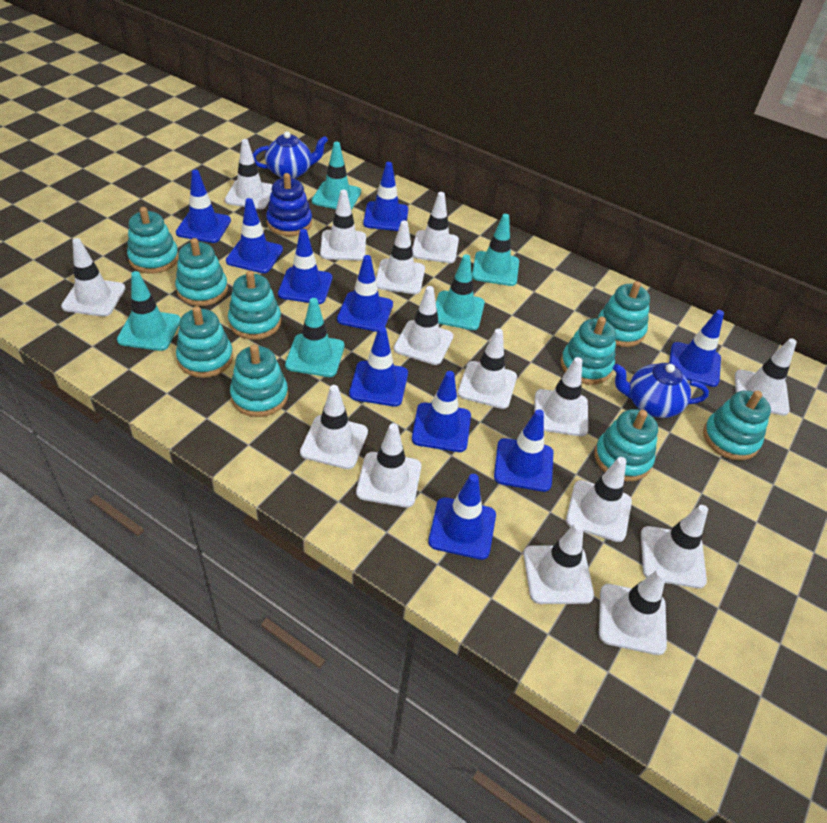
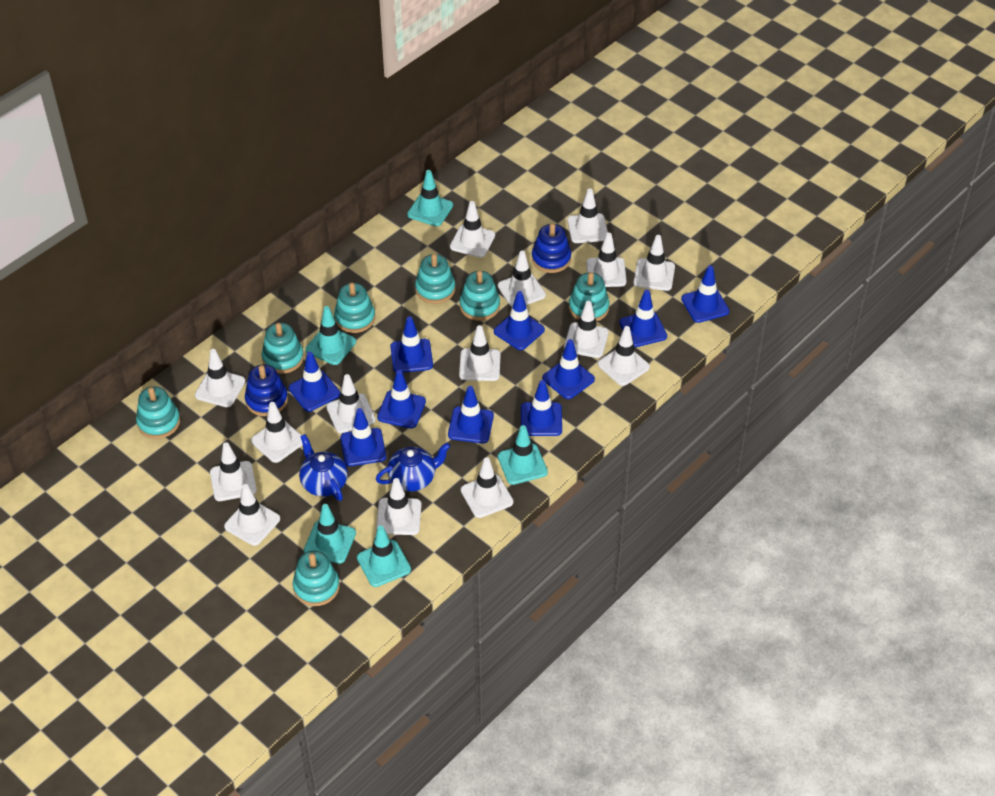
blue stacking toy: 1 -> 2
turquoise stacking toy: 9 -> 7

